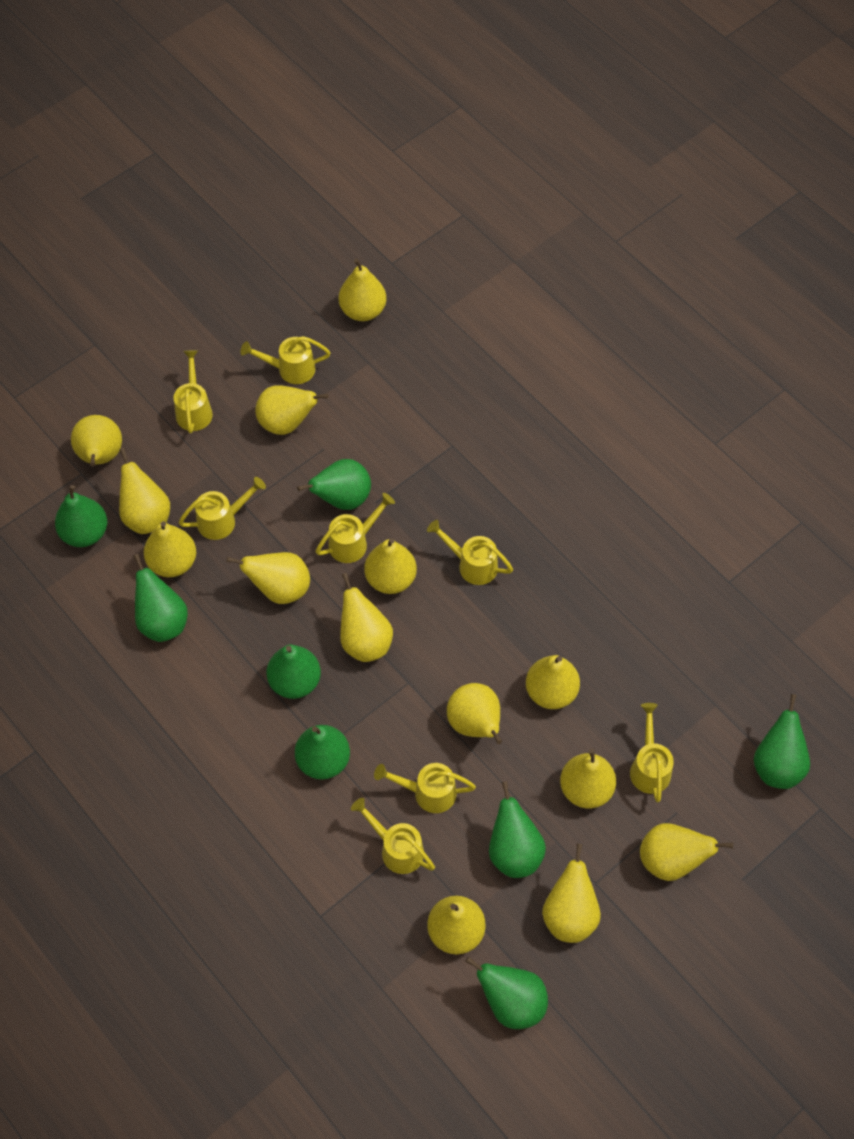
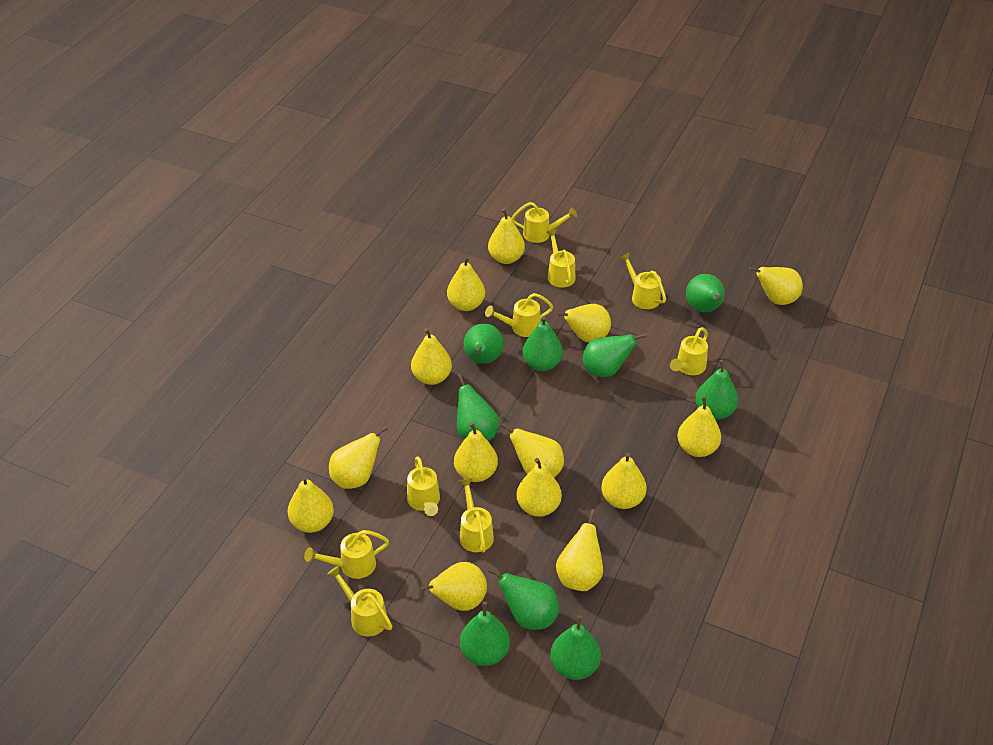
green pear: 8 -> 9
yellow watering can: 8 -> 9

